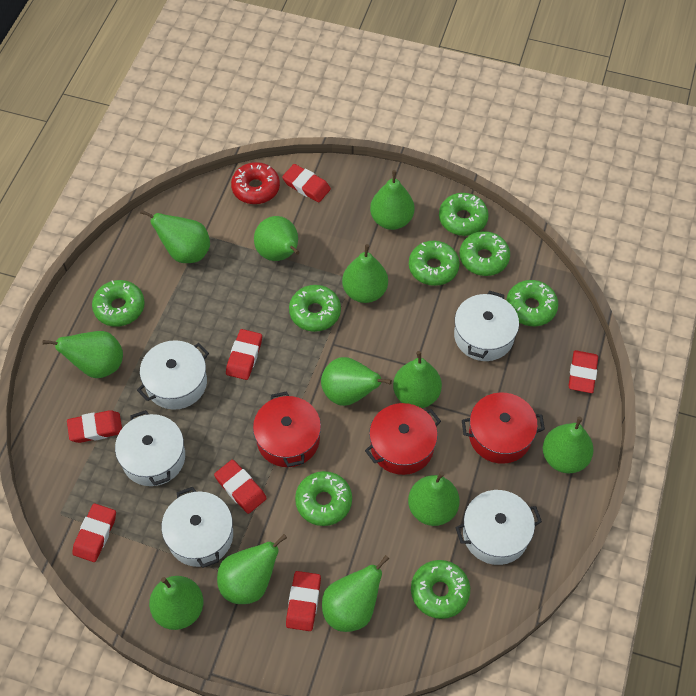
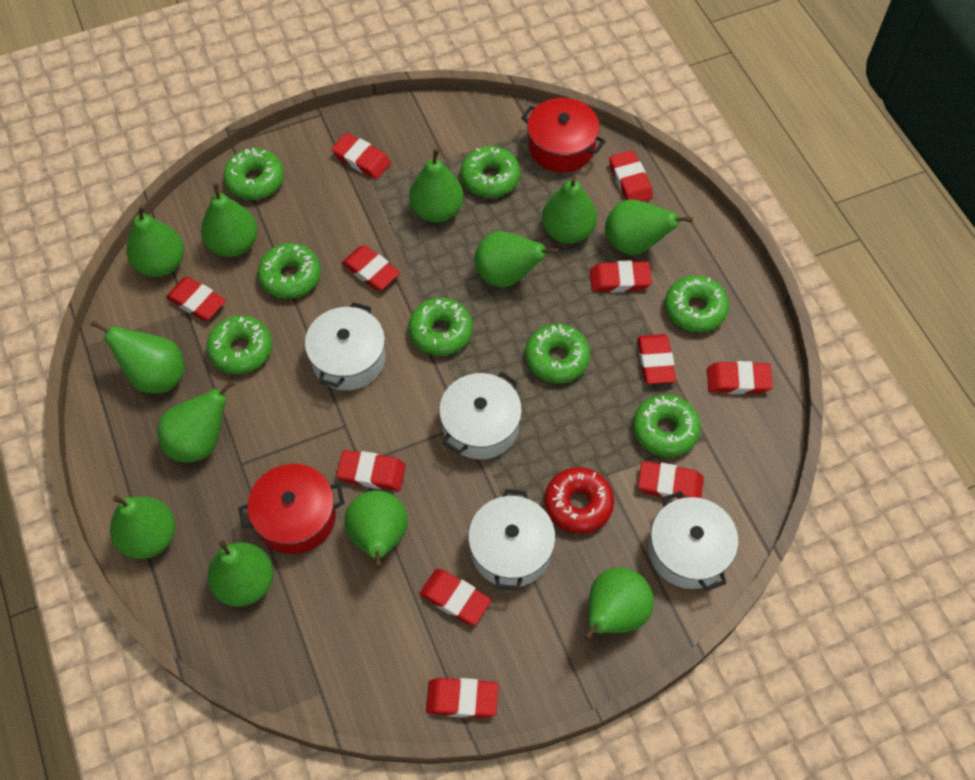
red eraser: 7 -> 11
red pot: 3 -> 2
white pot: 5 -> 4

